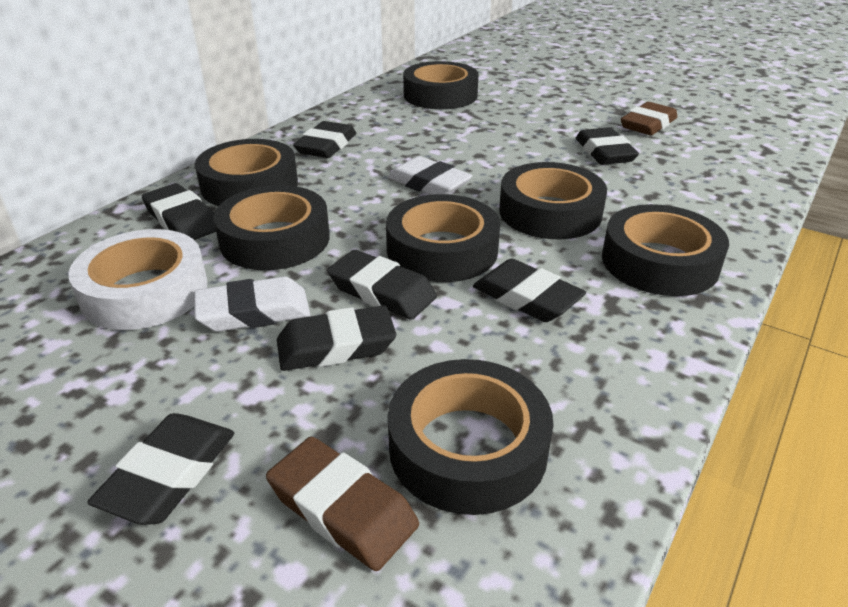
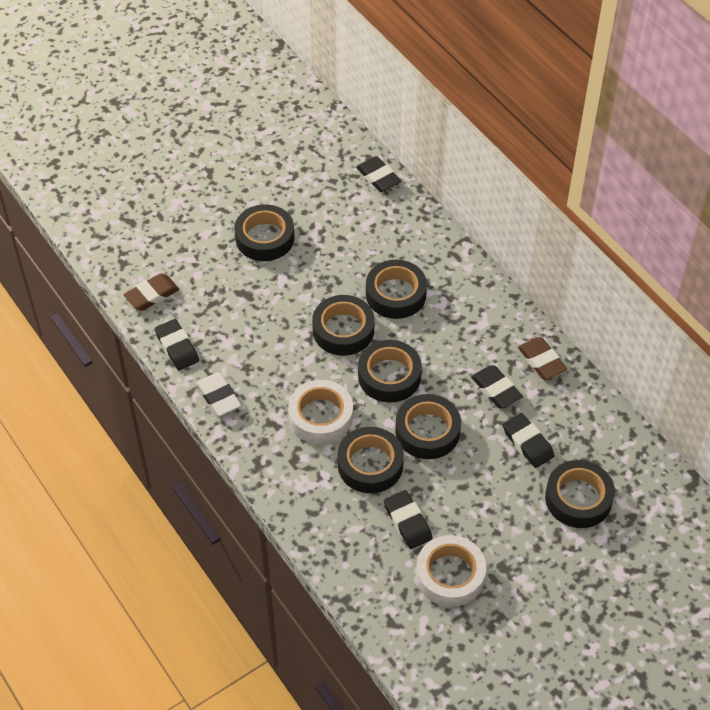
black eraser: 7 -> 5
white eraser: 2 -> 1
white tape: 1 -> 2

